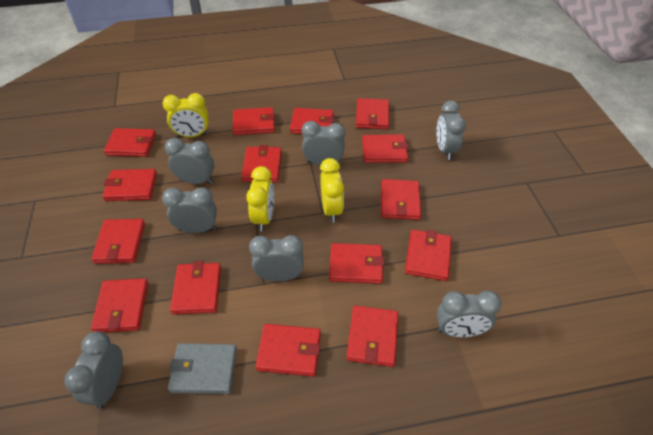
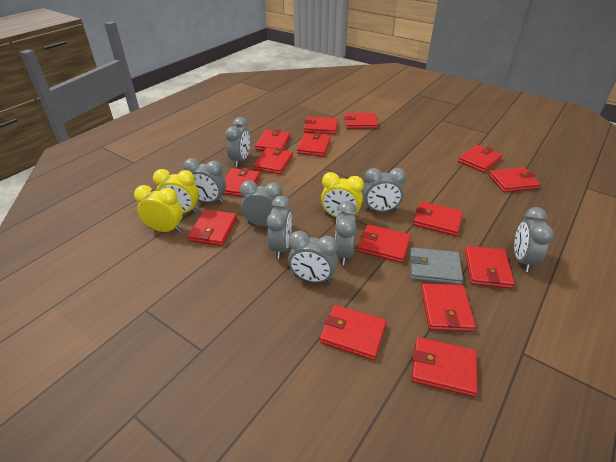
grey clock: 7 -> 8

